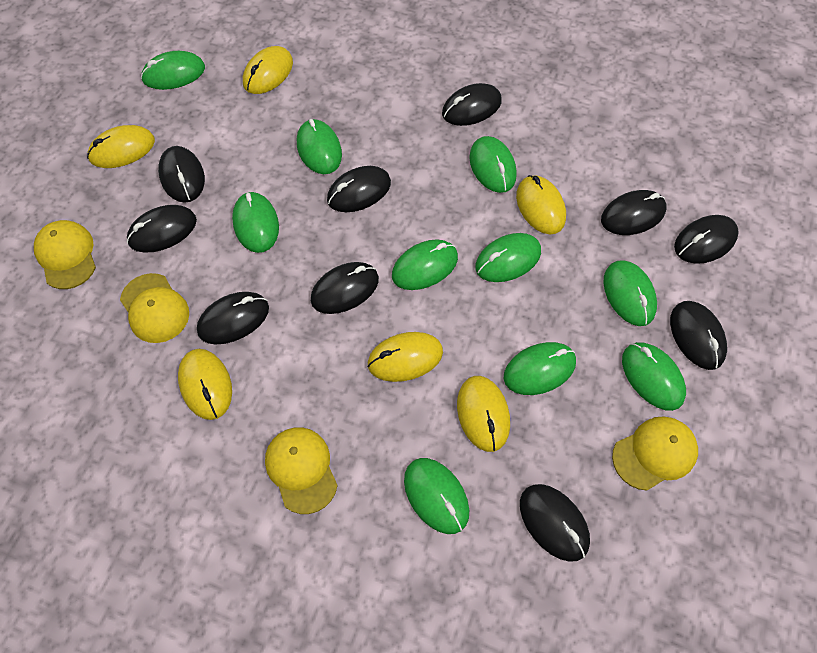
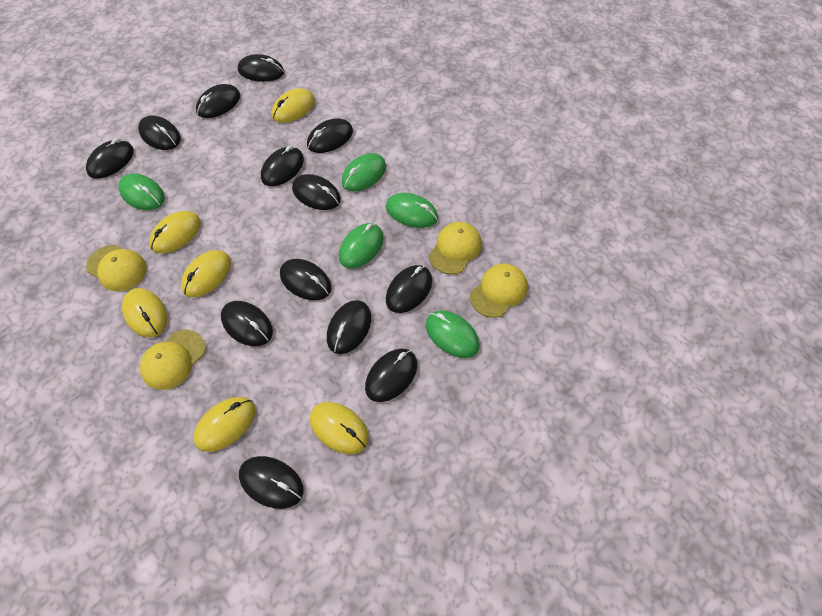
black mouse: 10 -> 13
green mouse: 10 -> 5

